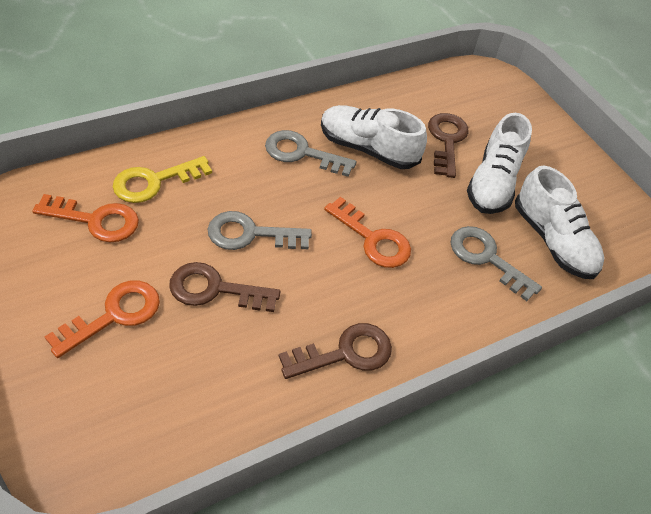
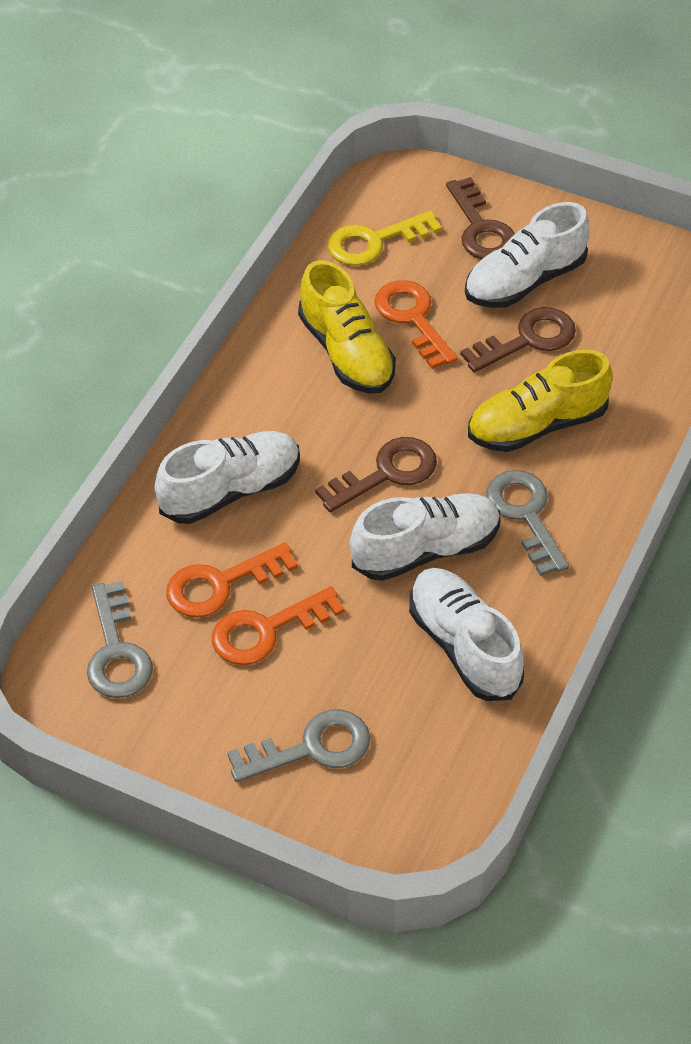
white shoe: 3 -> 4
yellow shoe: 0 -> 2

